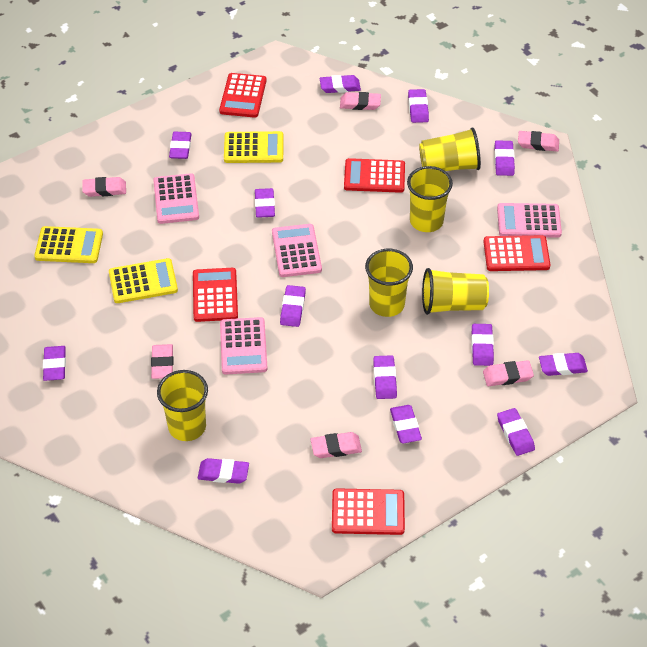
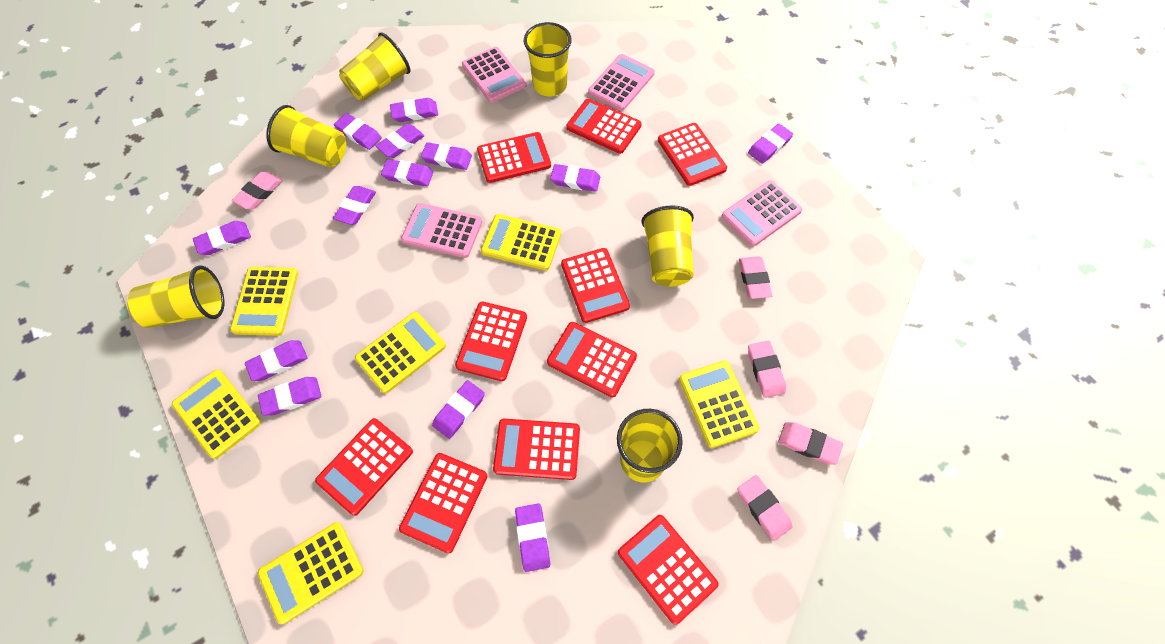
pink eraser: 6 -> 5
red calculator: 5 -> 10
yellow calculator: 3 -> 6
yellow cup: 5 -> 6

